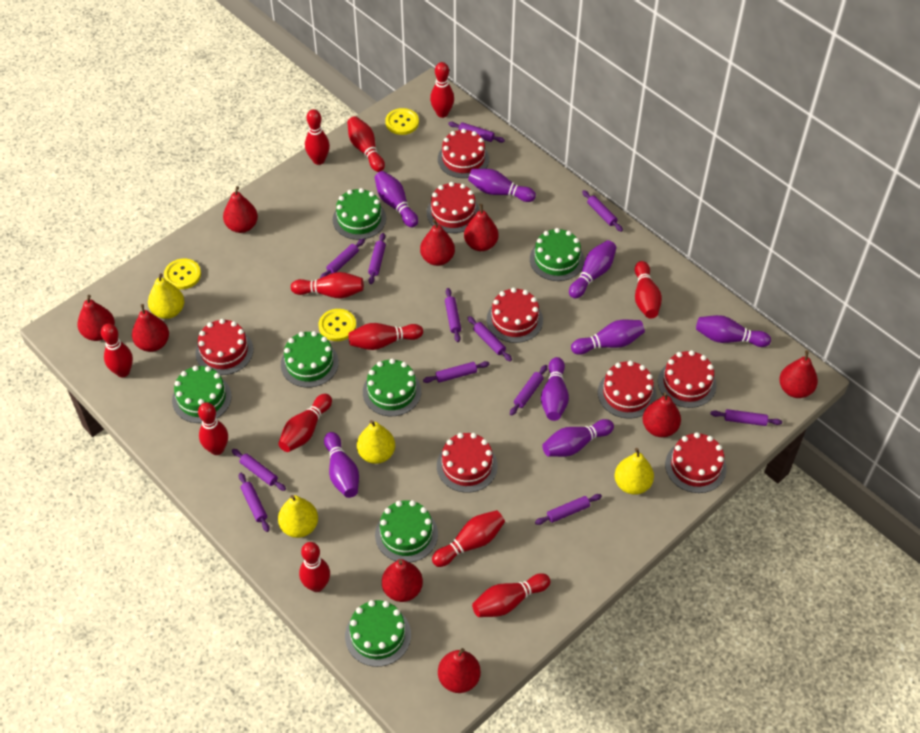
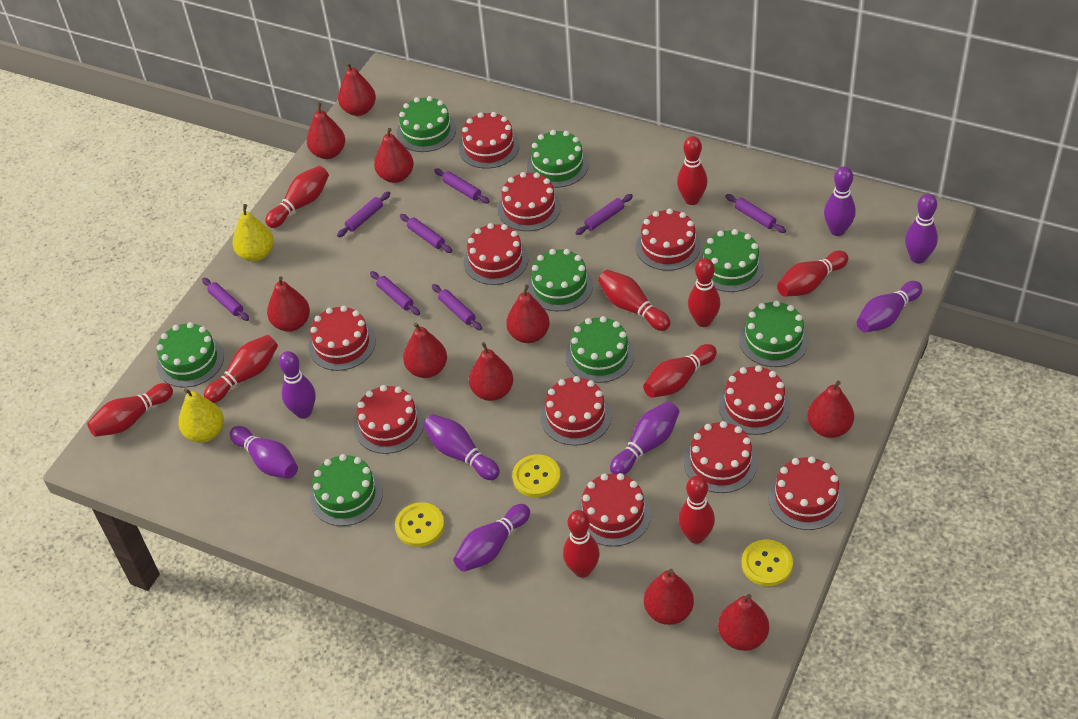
green cake: 7 -> 8
purple rolling pin: 12 -> 8
red bowling pin: 12 -> 10
red cake: 8 -> 11
red pear: 9 -> 10
yellow pear: 4 -> 2

